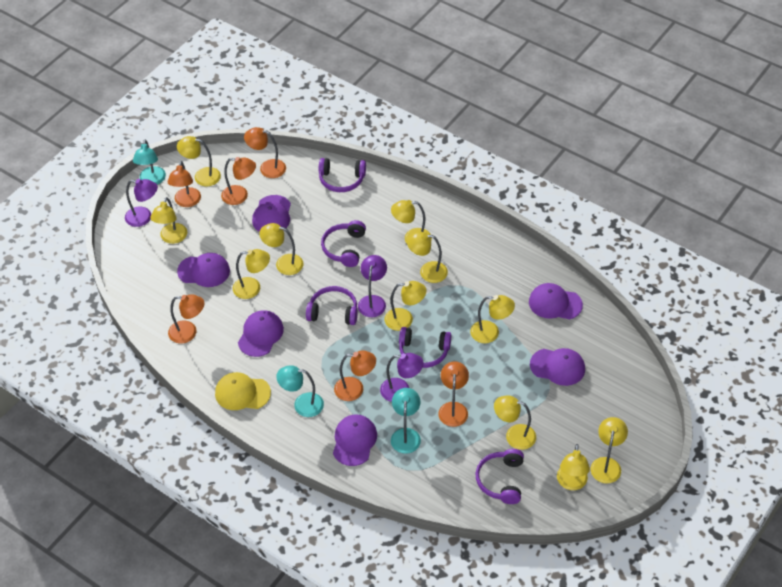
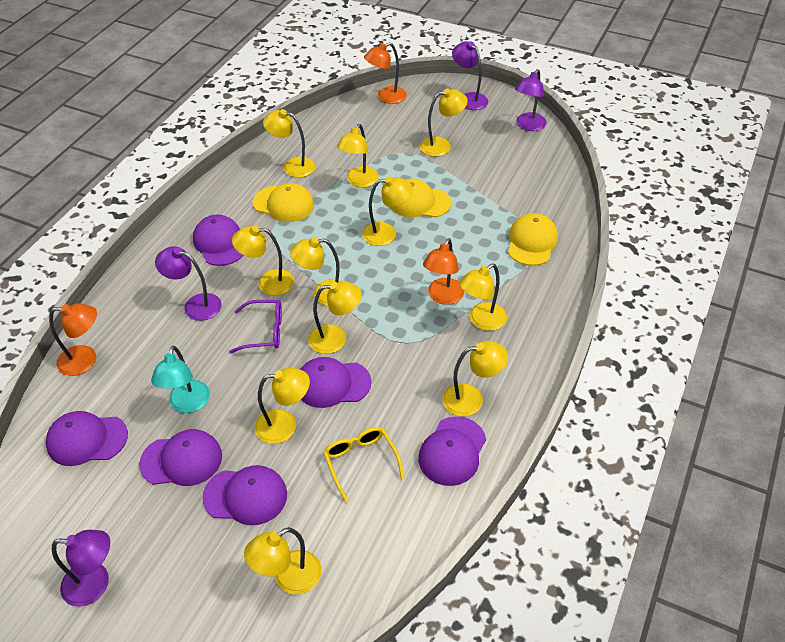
orange lamp: 6 -> 3
purple glasses: 0 -> 1
purple headphones: 5 -> 0
purple lamp: 3 -> 4
turquoise lamp: 3 -> 1
yellow cap: 1 -> 3
yellow glasses: 0 -> 1

